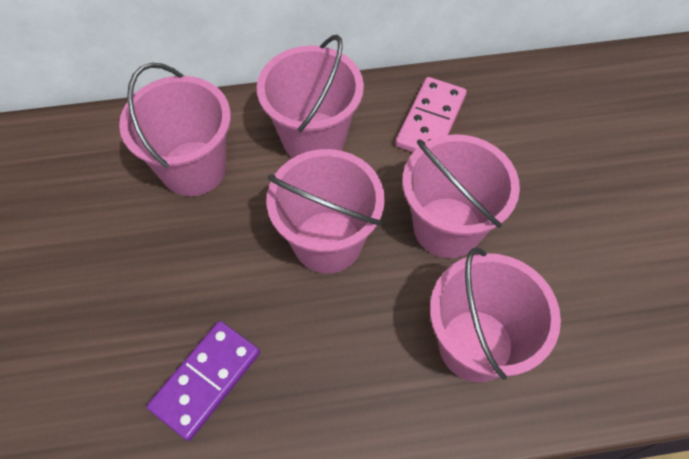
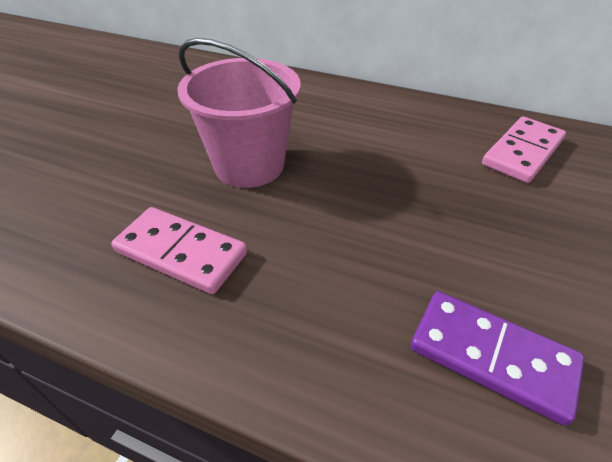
pink bucket: 5 -> 1
pink domino: 1 -> 2

